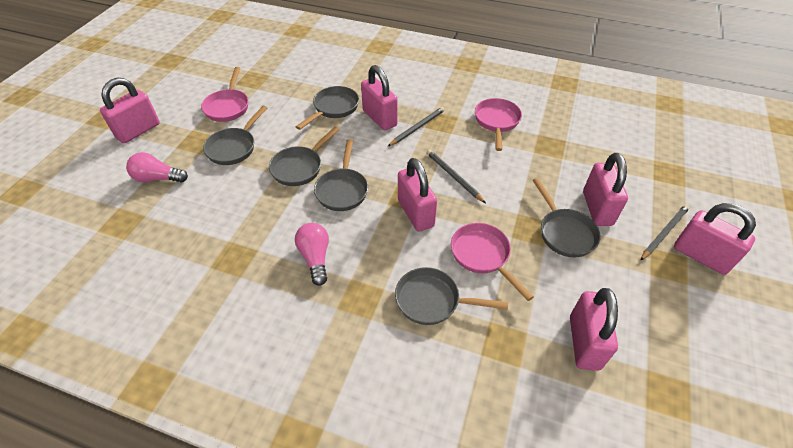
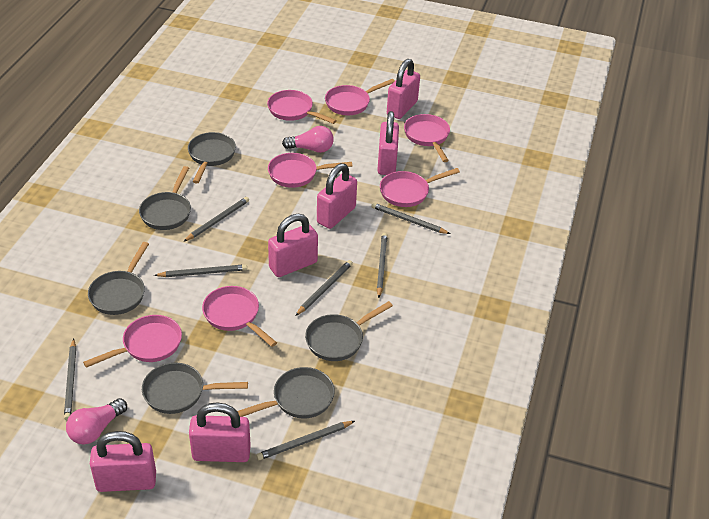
grey pencil: 3 -> 7
pink pan: 3 -> 7

